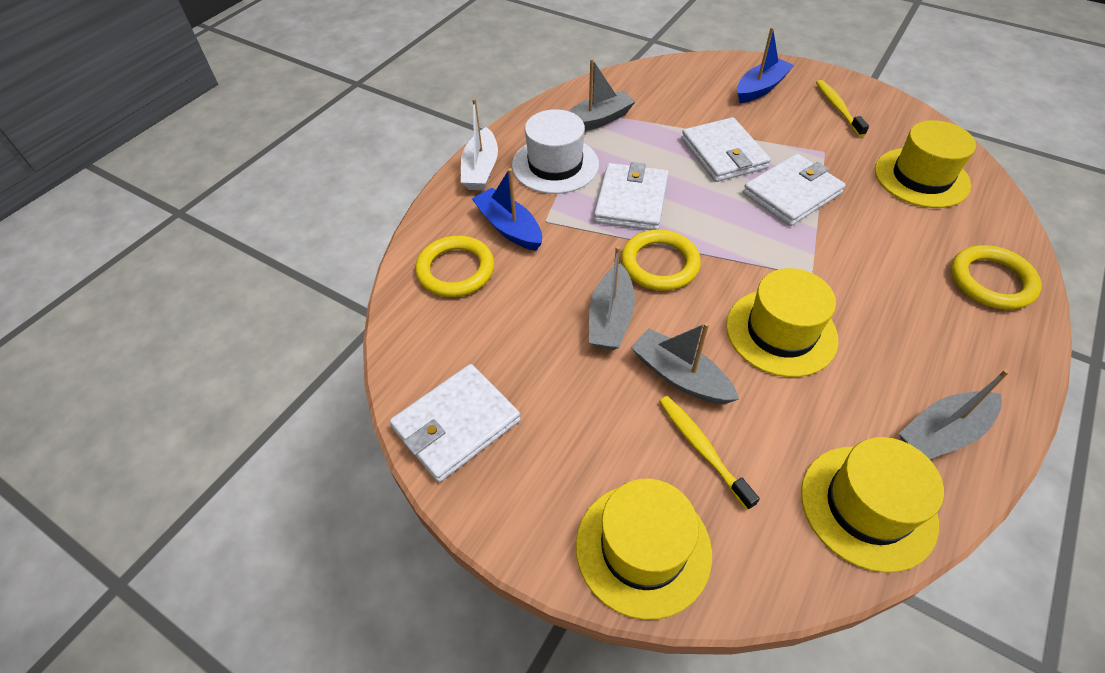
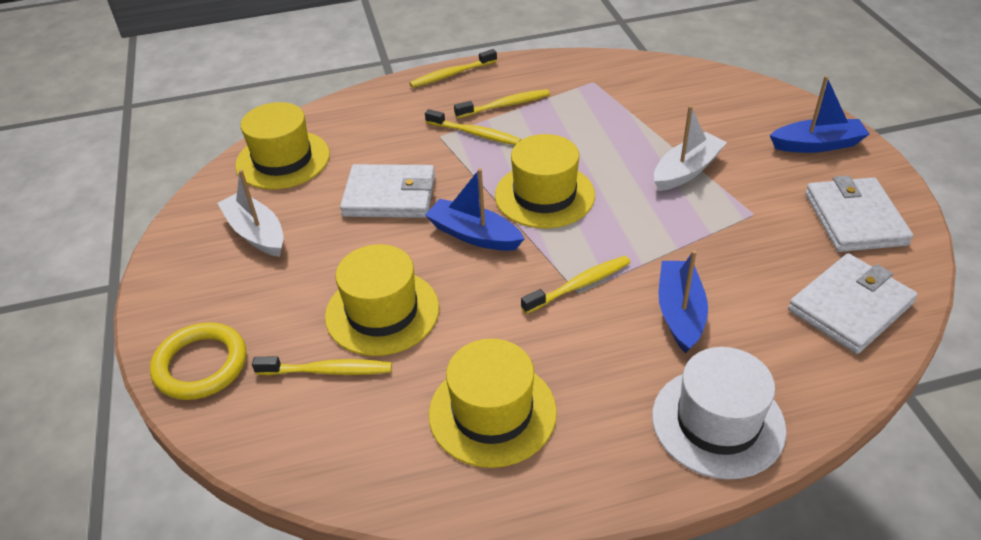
blue boat: 2 -> 3
grey boat: 4 -> 0
white boat: 1 -> 2
white wallet: 4 -> 3
yellow ring: 3 -> 1
yellow toothbrush: 2 -> 5

